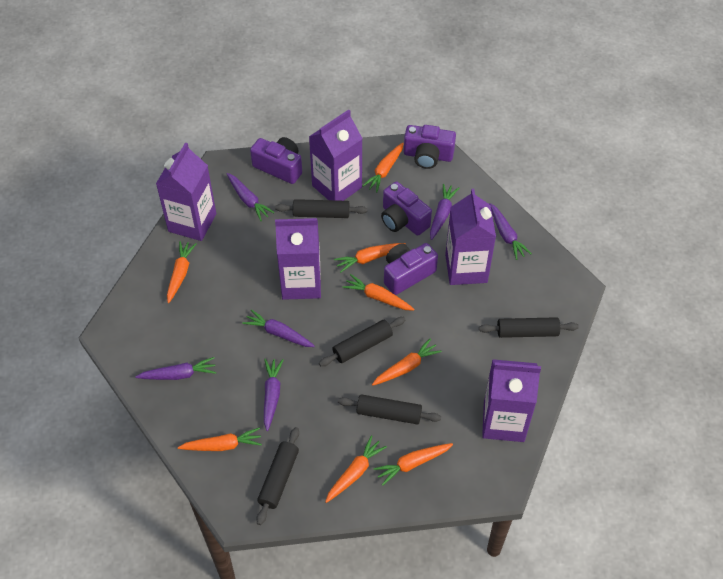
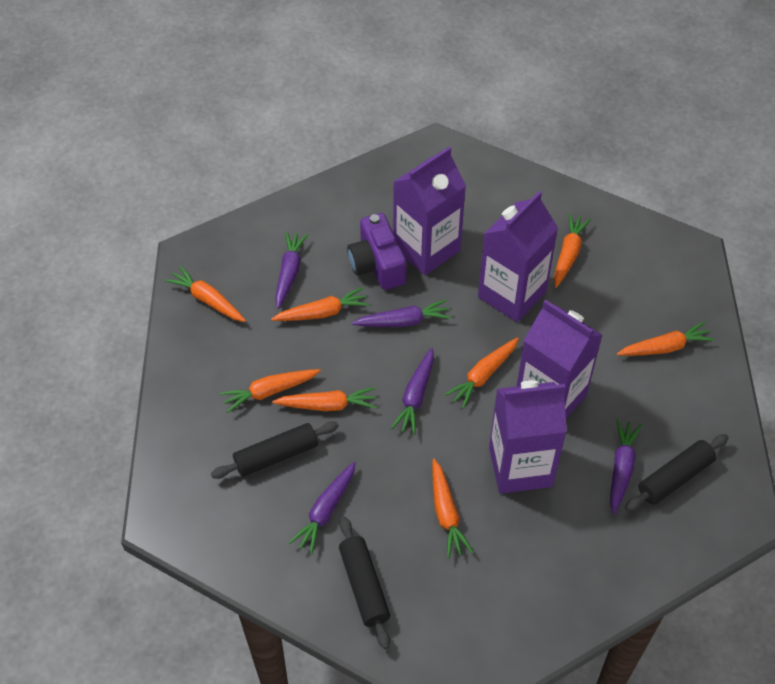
black rolling pin: 5 -> 3
purple camera: 4 -> 1
purple carrot: 6 -> 5
purple carton: 5 -> 4

